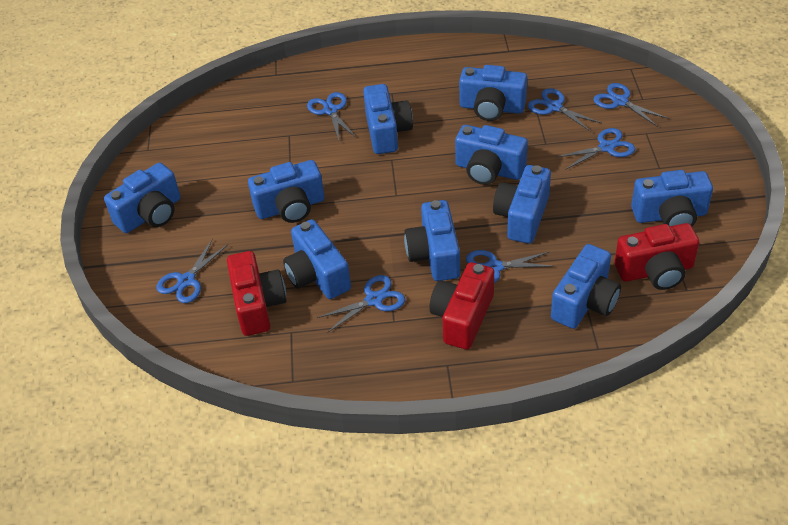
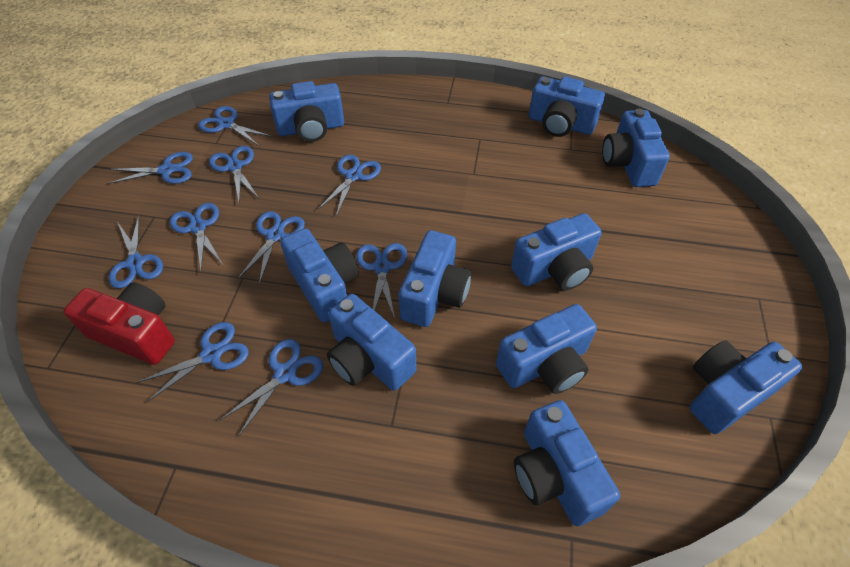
blue scissors: 7 -> 10
red camera: 3 -> 1

